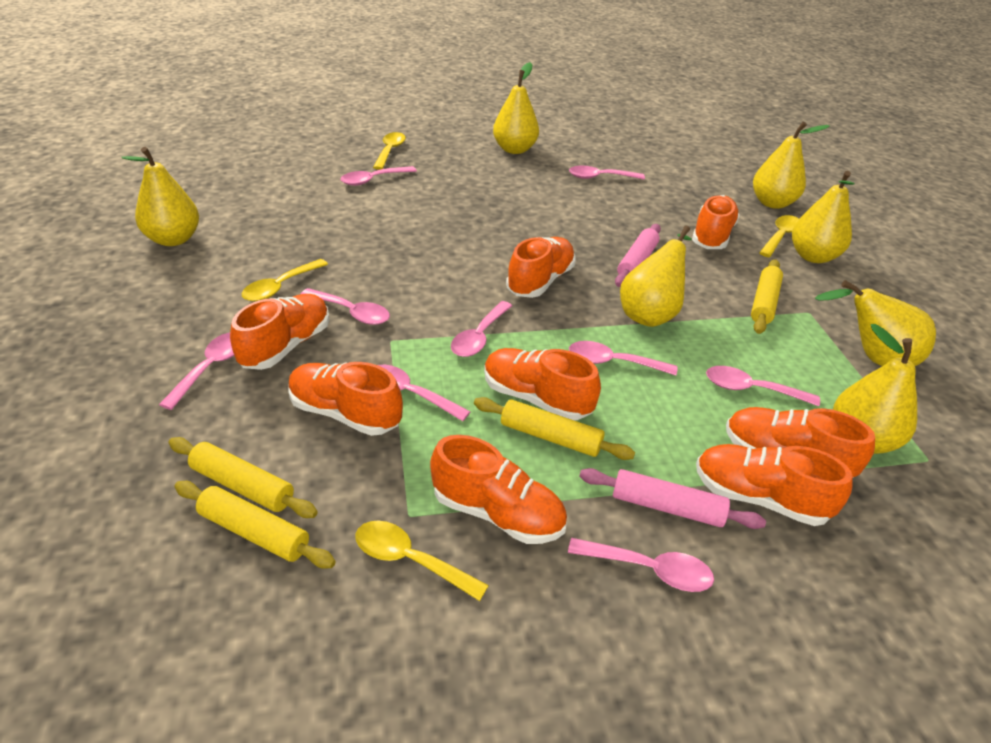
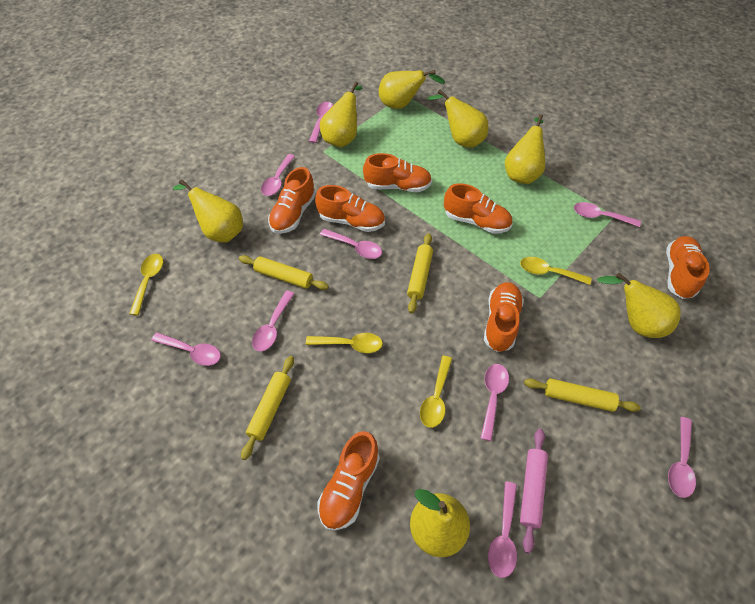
orange shoe: 8 -> 7
pink rolling pin: 2 -> 1

